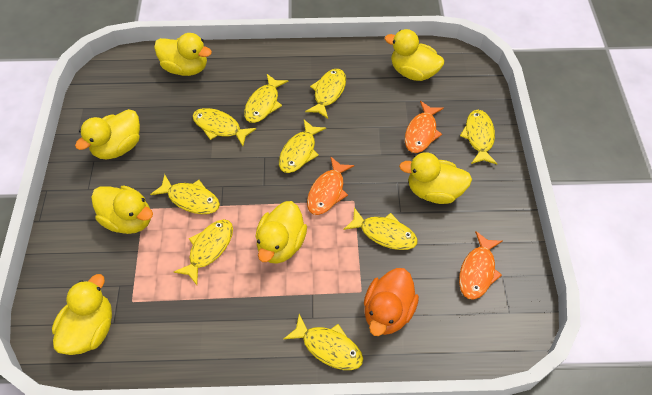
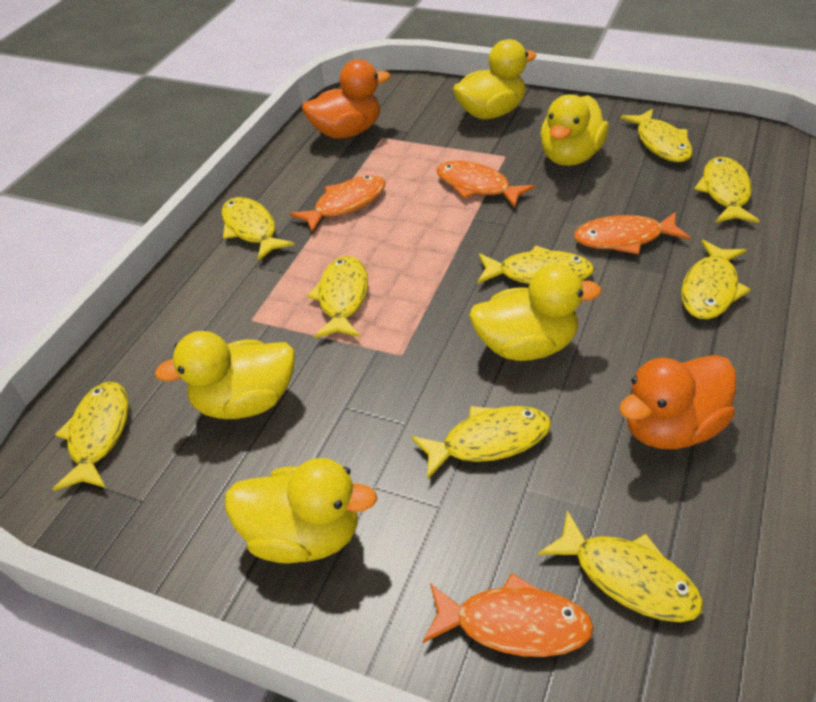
orange duck: 1 -> 2
orange fish: 3 -> 4
yellow duck: 7 -> 5

